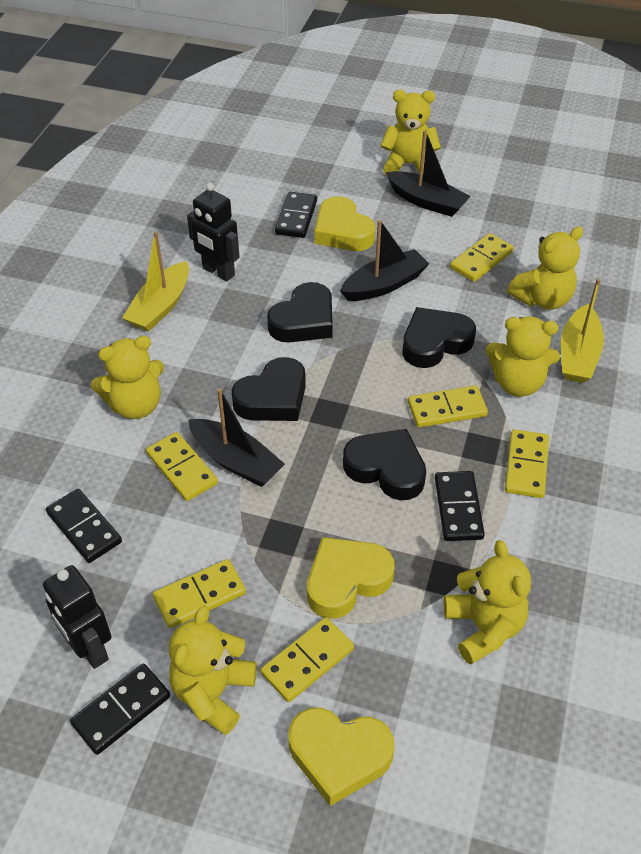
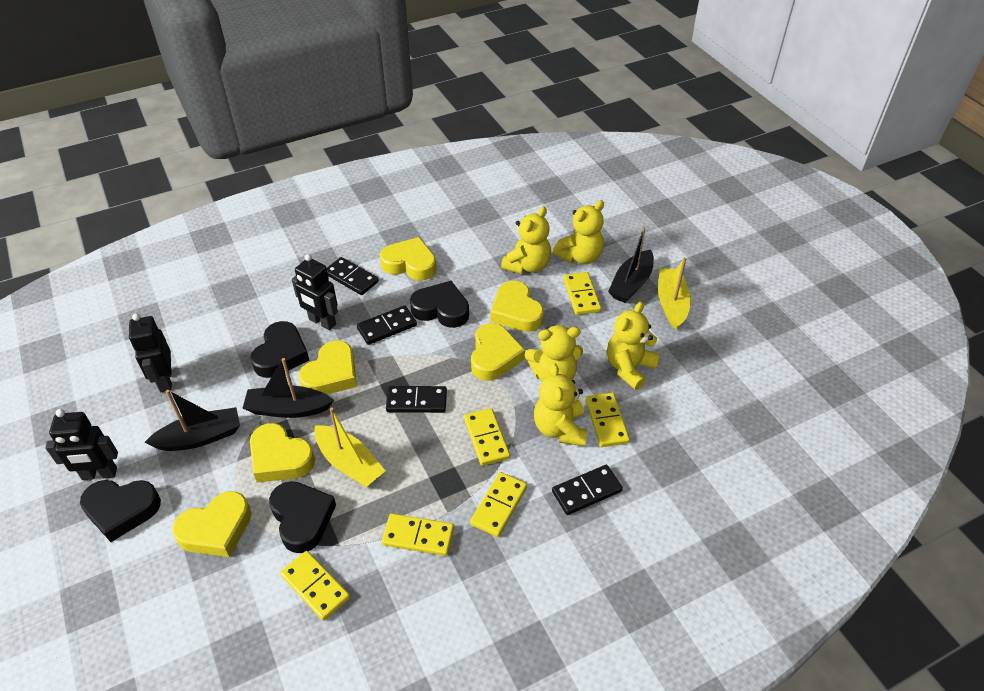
black robot: 2 -> 3
yellow heart: 3 -> 6
yellow teddy bear: 6 -> 5

